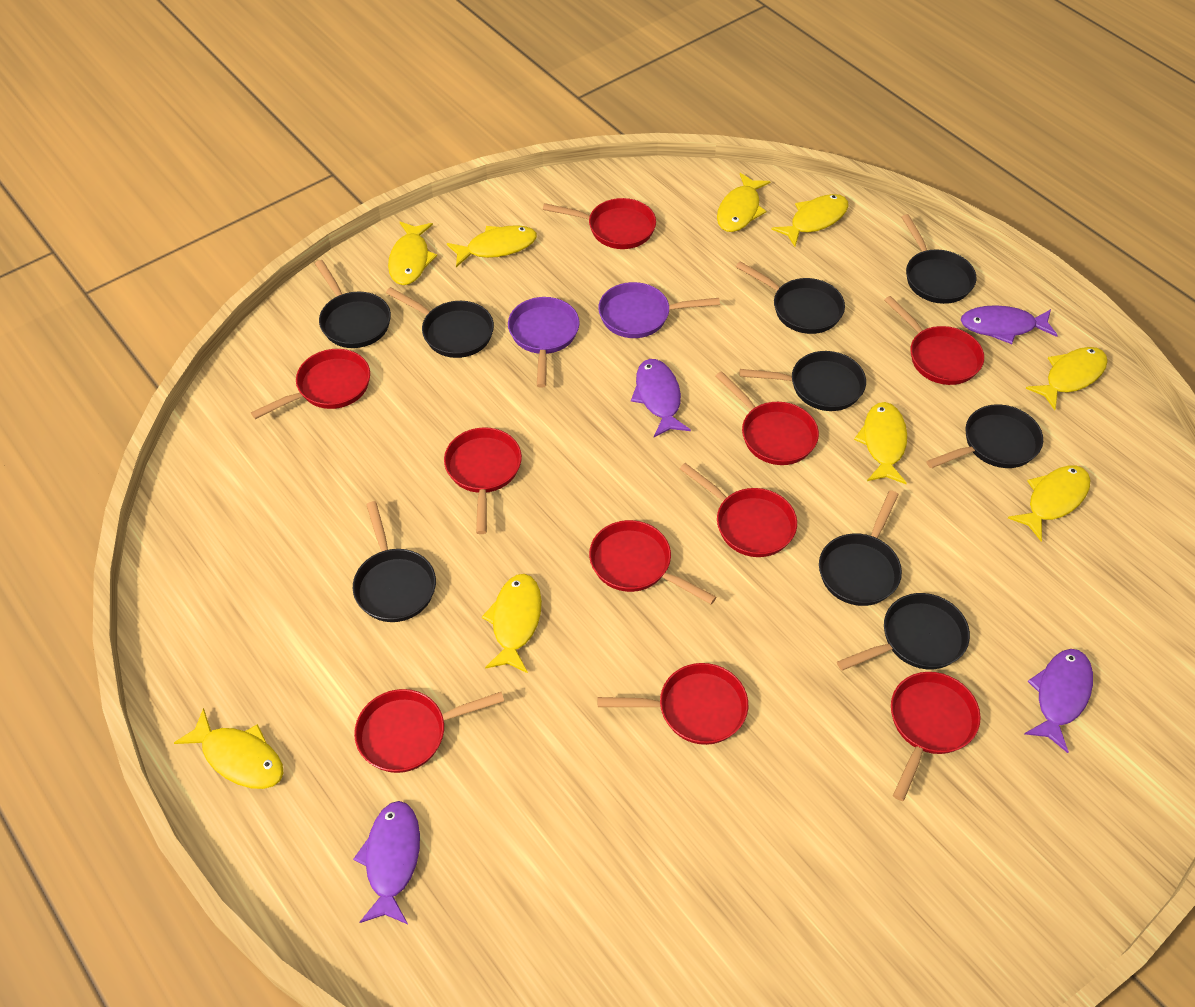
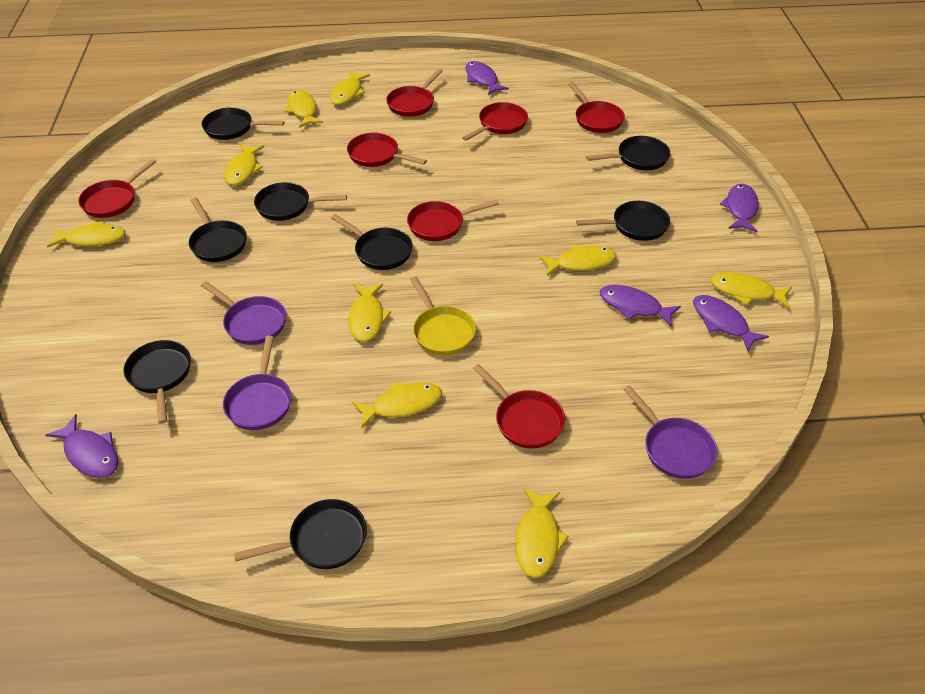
black pan: 9 -> 8
purple fish: 4 -> 5
purple pan: 2 -> 3
red pan: 10 -> 7
yellow pan: 0 -> 1

